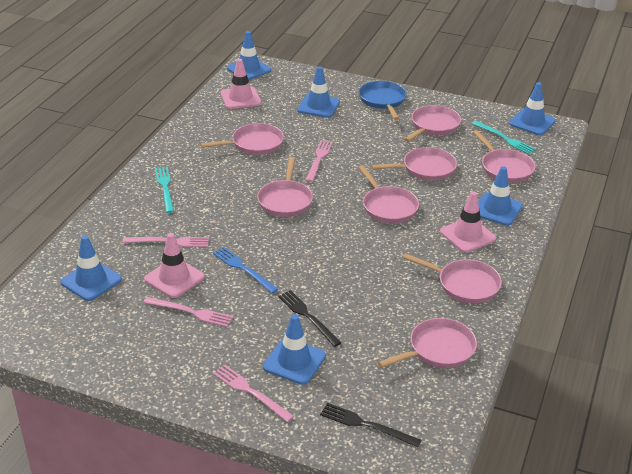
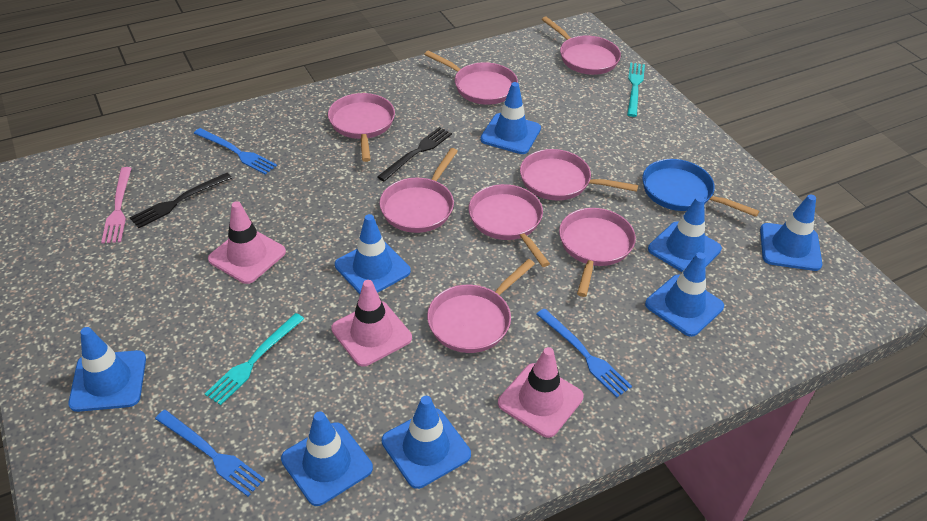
blue fork: 1 -> 3
blue traffic cone: 6 -> 8
pink fork: 4 -> 1

